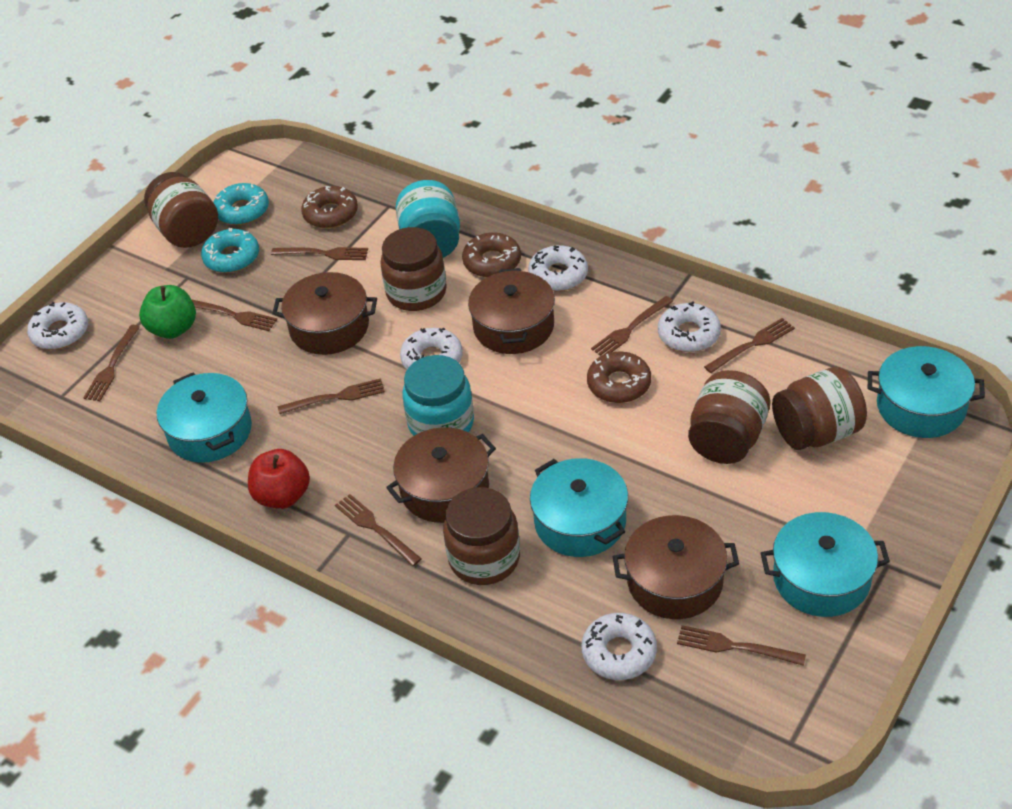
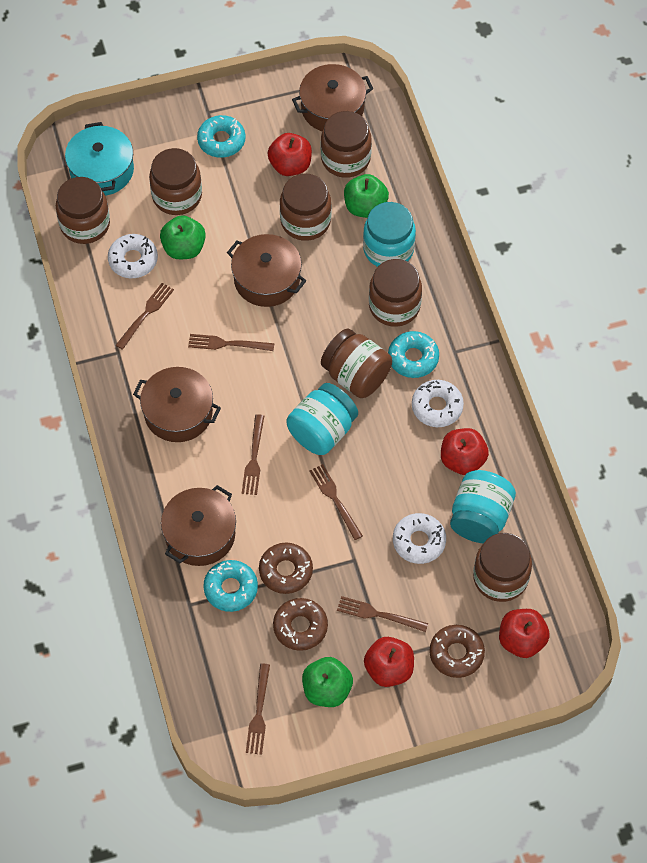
brown fork: 8 -> 6
brown jar: 5 -> 7
green apple: 1 -> 3
red apple: 1 -> 4
turquoise donut: 2 -> 3
turquoise jar: 2 -> 3
turquoise pot: 4 -> 1
white donut: 5 -> 3

